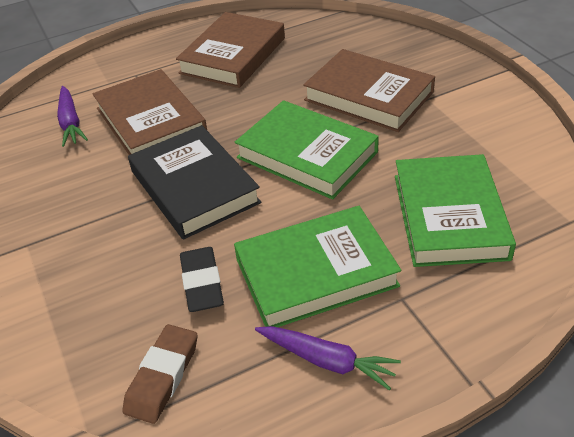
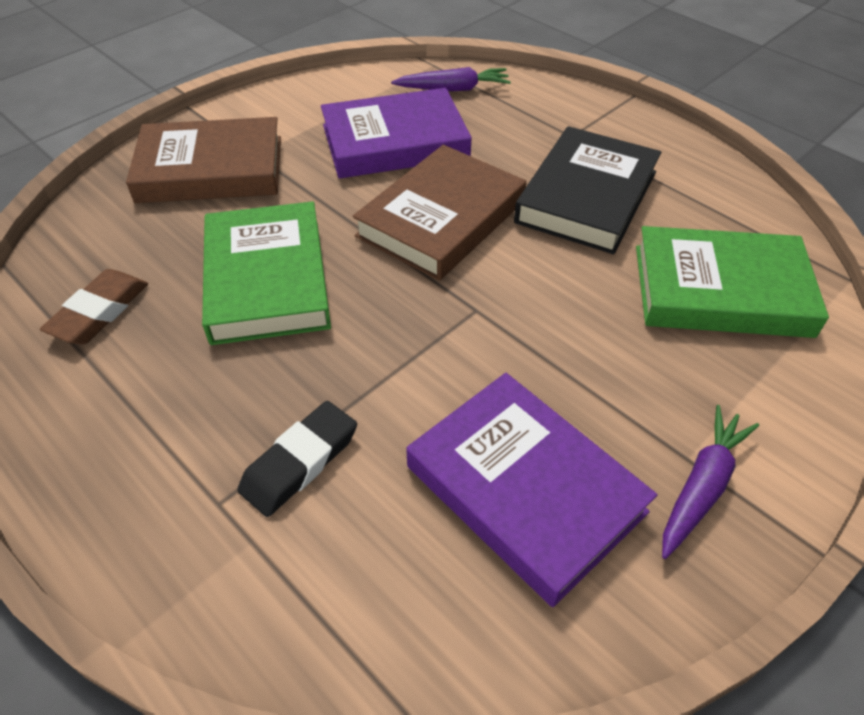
brown book: 3 -> 2
green book: 3 -> 2
purple book: 0 -> 2

